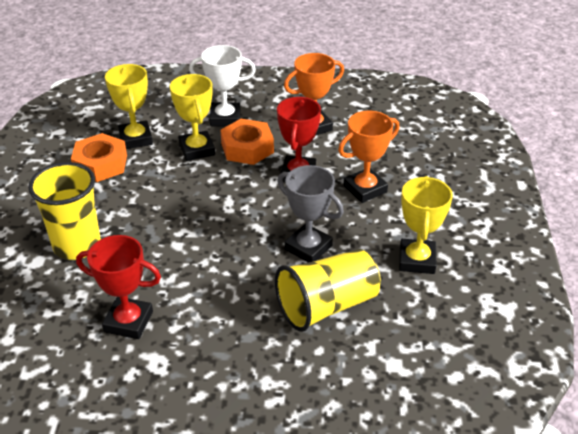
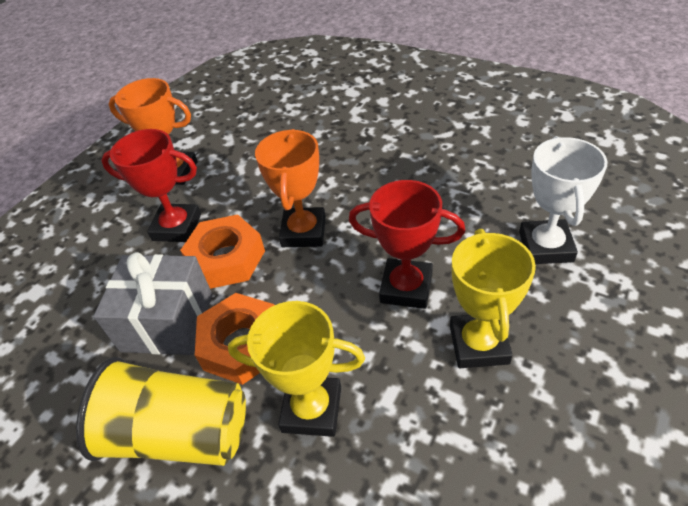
grey gift: 0 -> 1
grey trophy: 1 -> 0
yellow cup: 2 -> 1
yellow trophy: 3 -> 2

